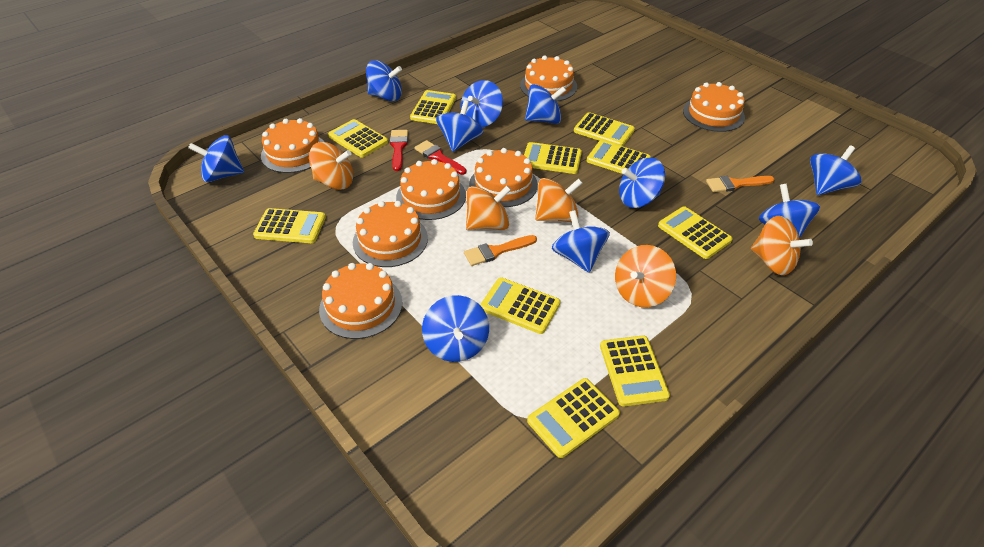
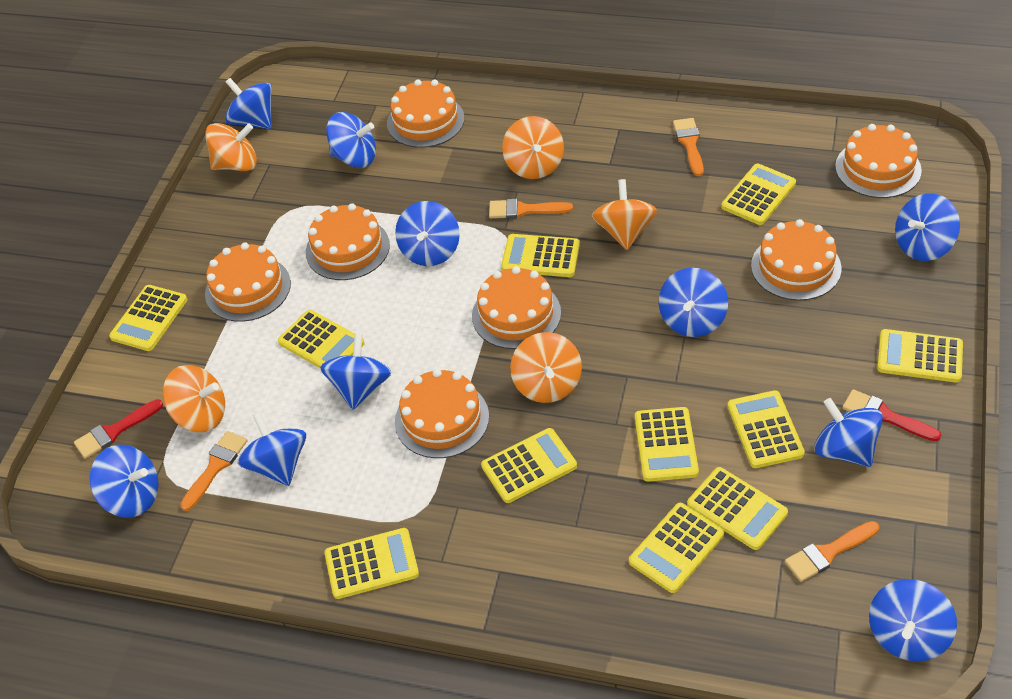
orange brush: 2 -> 4
yellow calculator: 10 -> 11

